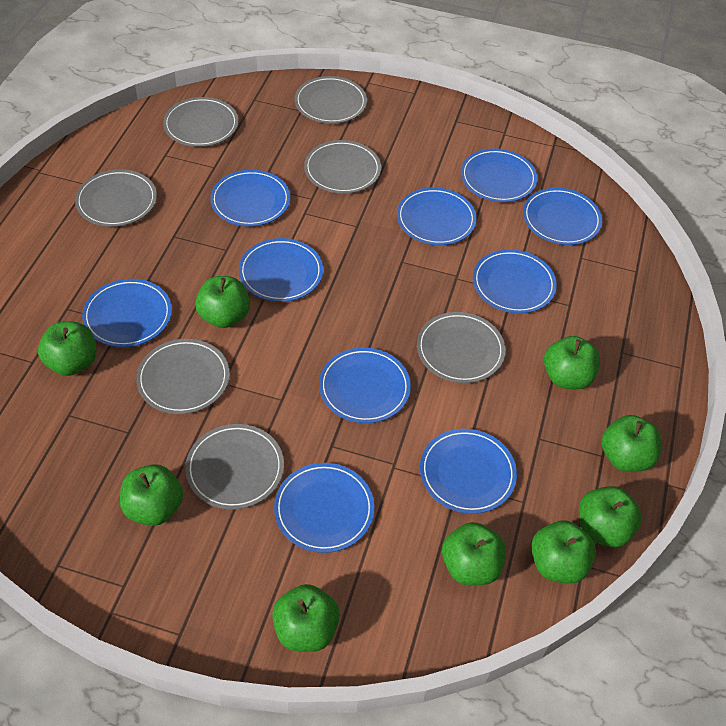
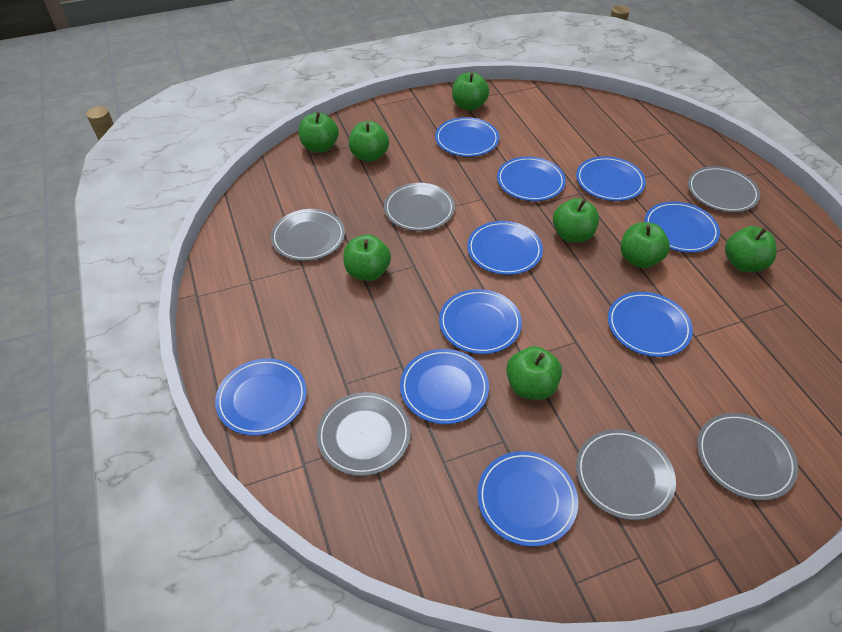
green apple: 9 -> 8
grey plate: 7 -> 6

